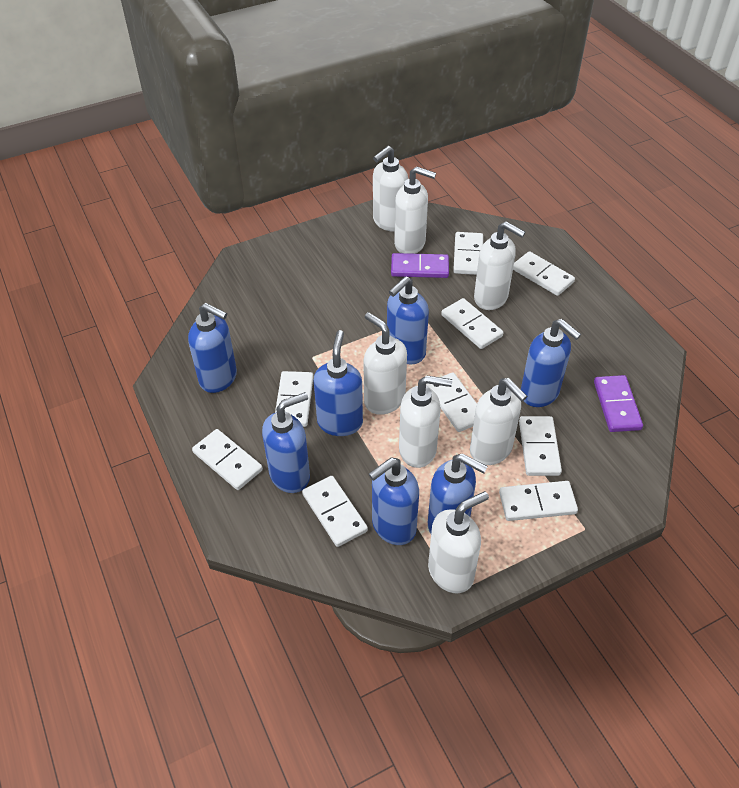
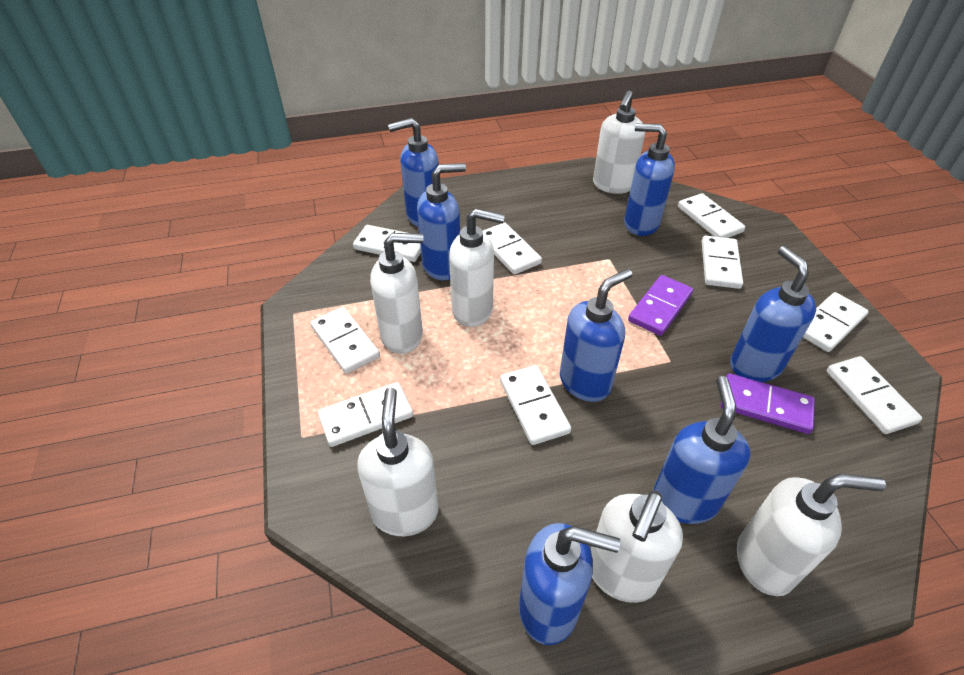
white soap dispenser: 7 -> 6

